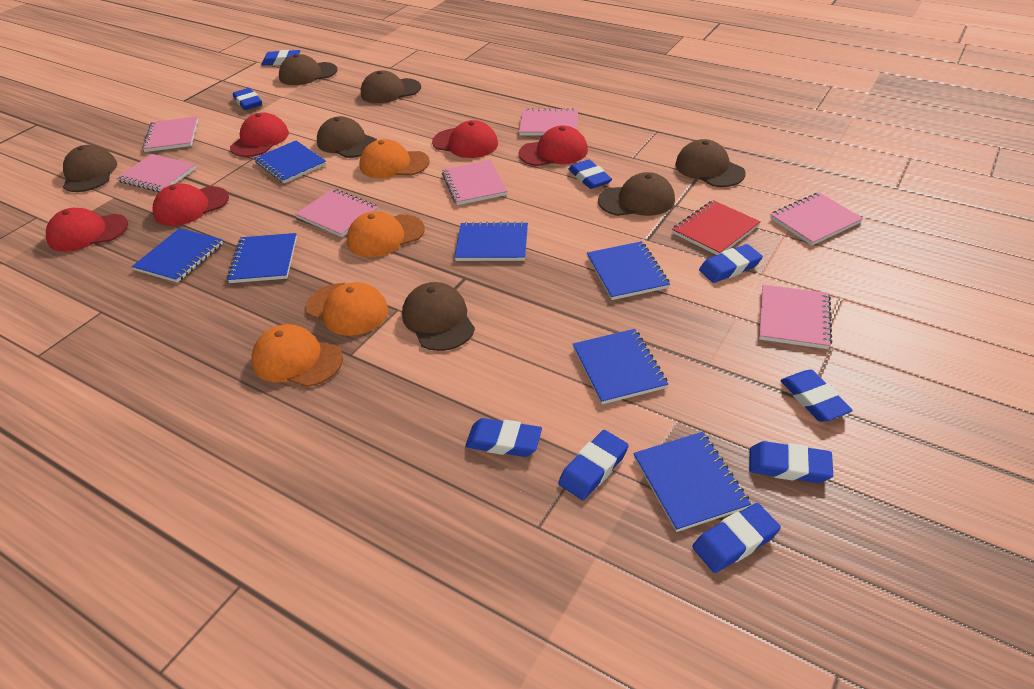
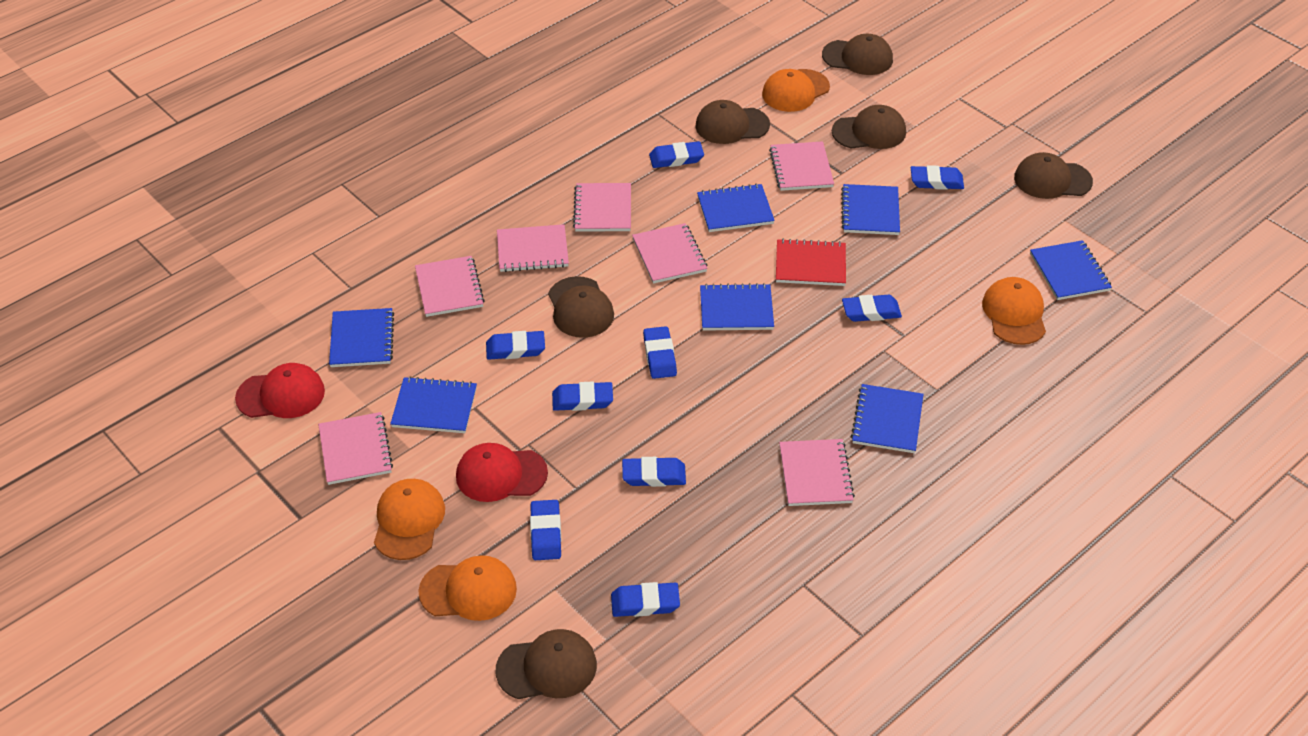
brown cap: 7 -> 6
red cap: 5 -> 2

